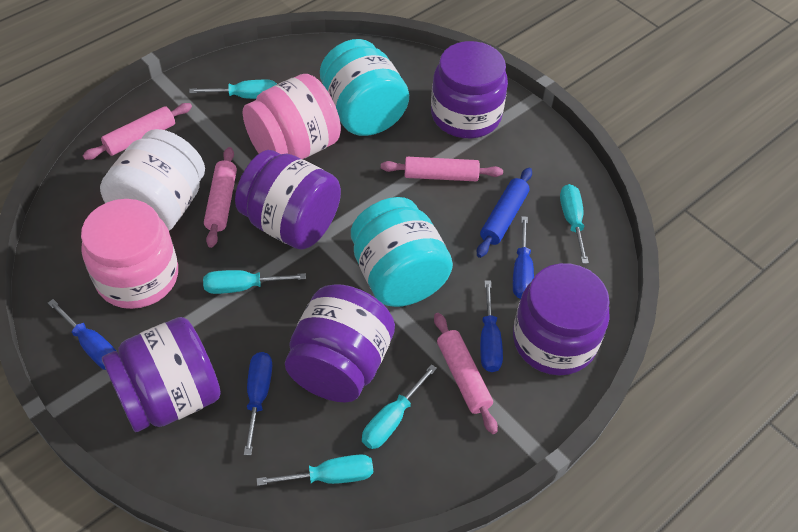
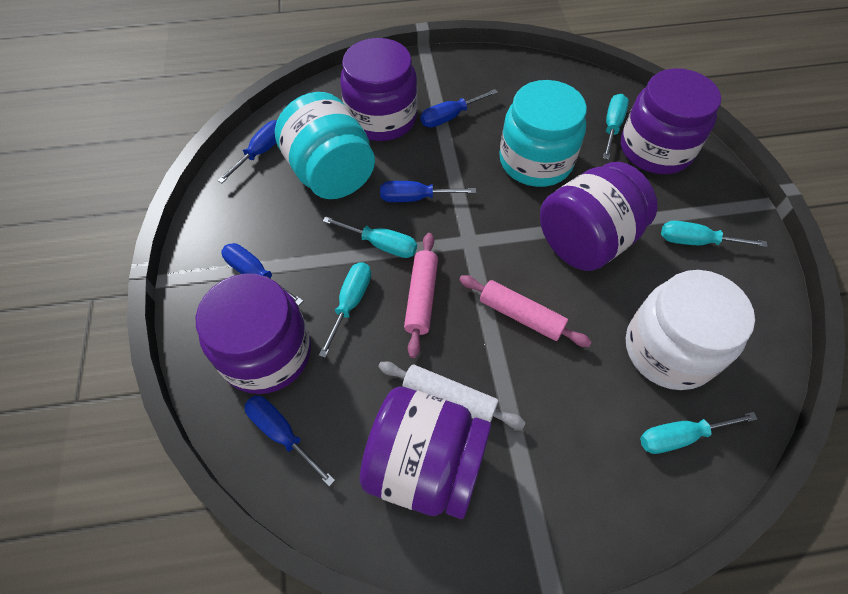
blue rolling pin: 1 -> 0
blue screwdriver: 4 -> 5
pink jar: 2 -> 0
pink rolling pin: 4 -> 2
white rolling pin: 0 -> 1

